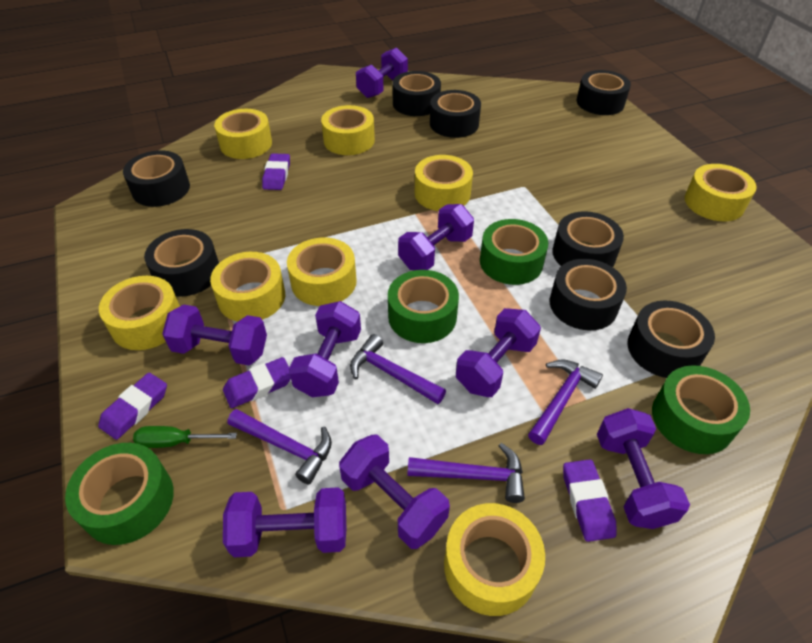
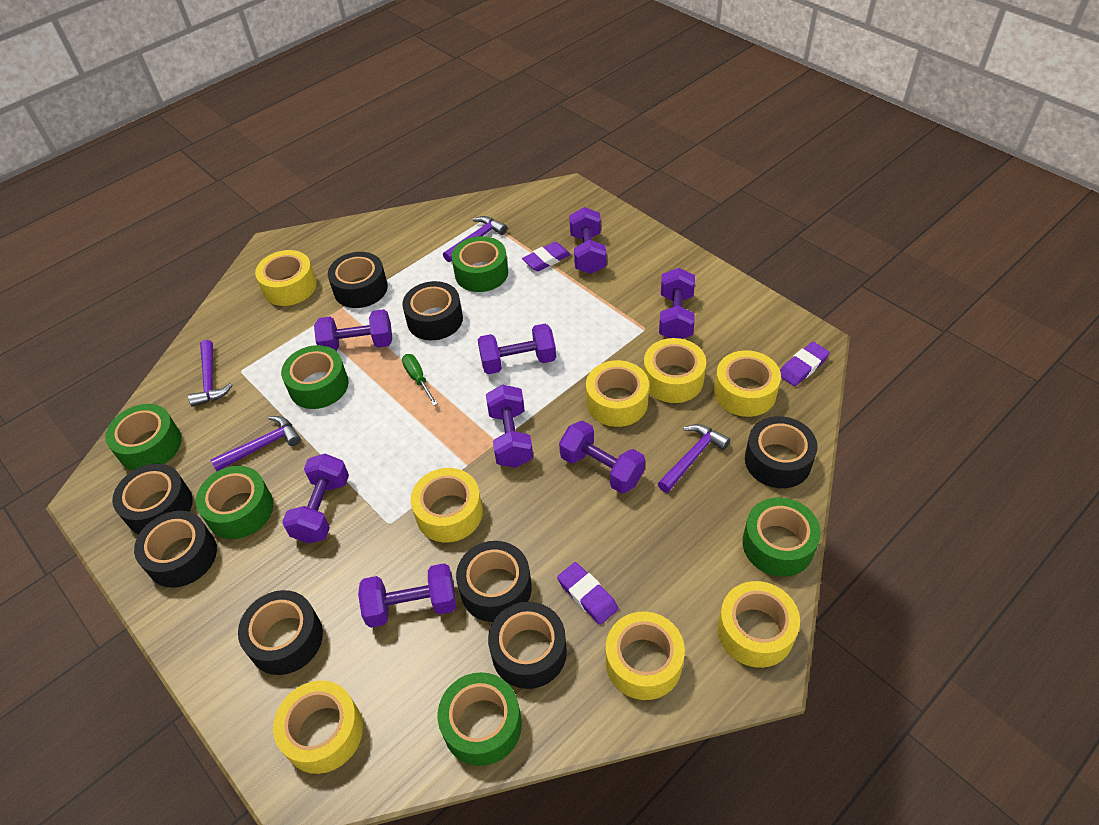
green tape: 4 -> 6
purple eraser: 4 -> 3

